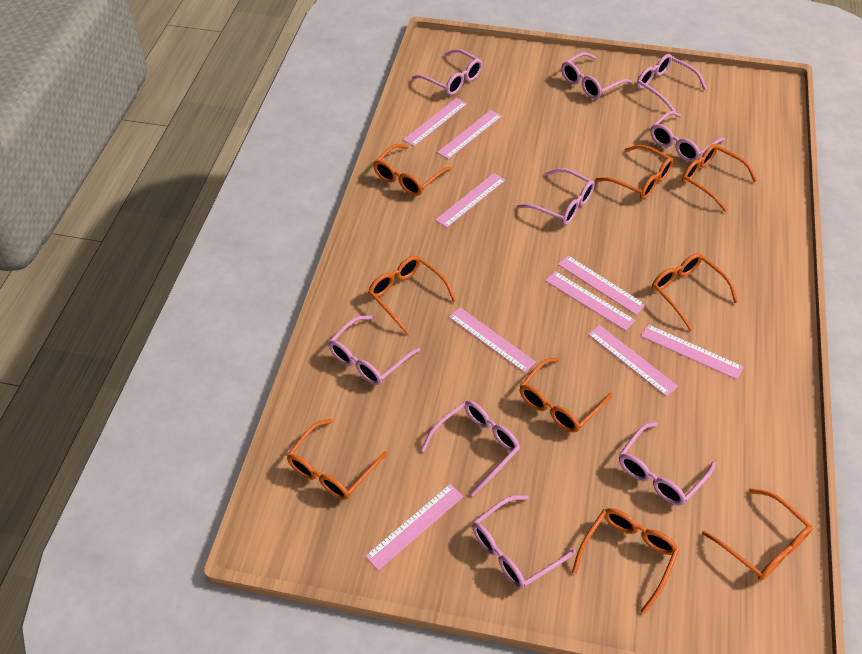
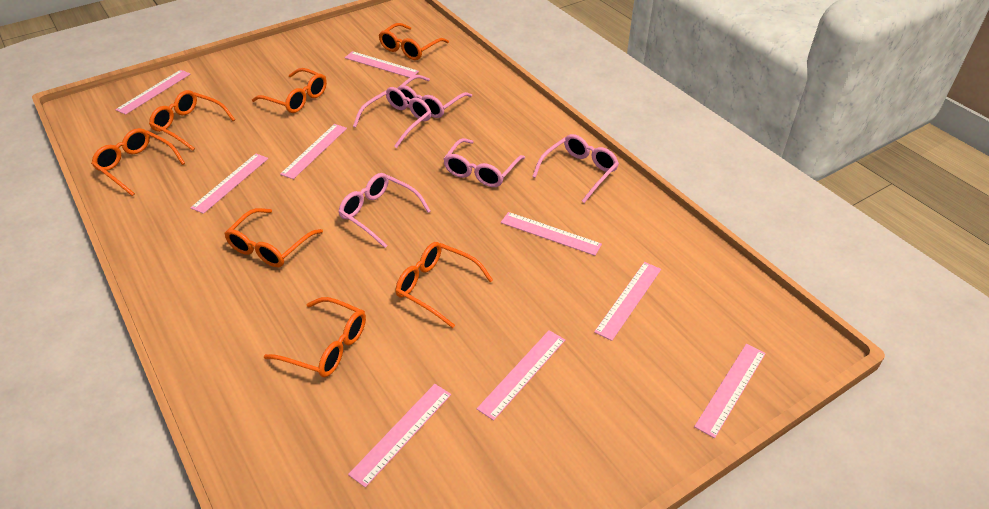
orange glasses: 9 -> 7
pink glasses: 9 -> 5

